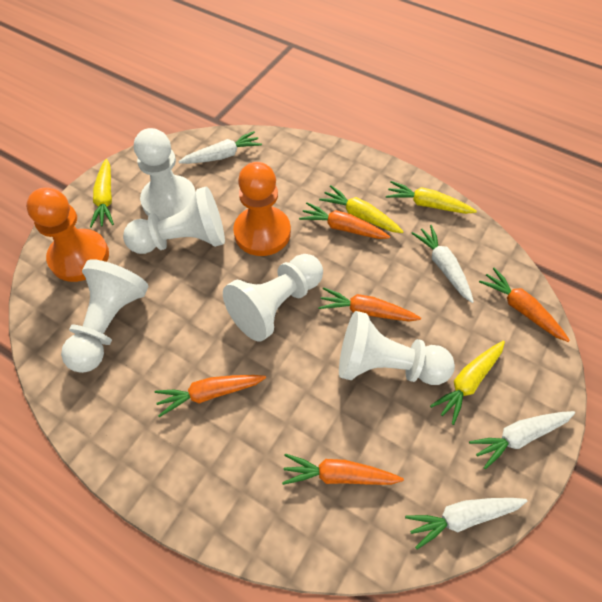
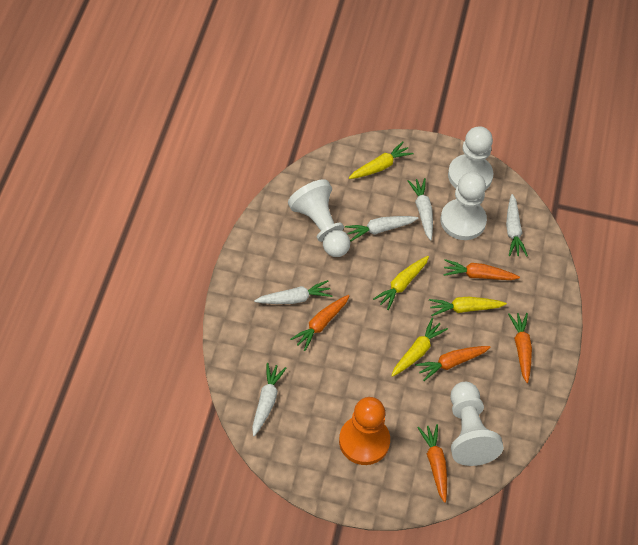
orange pawn: 2 -> 1
white carrot: 4 -> 5
white pawn: 5 -> 4

